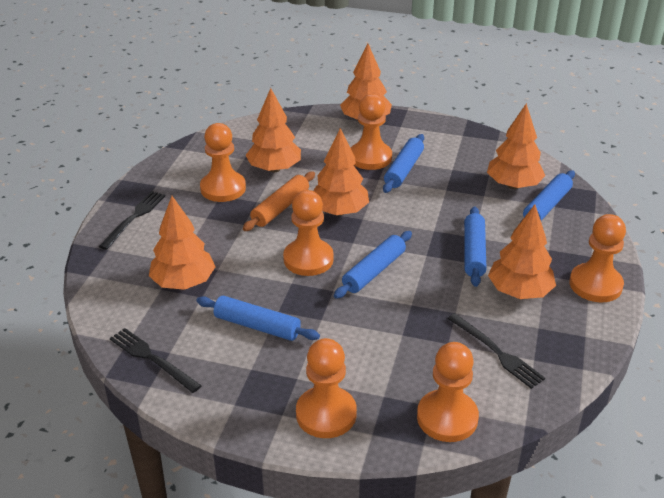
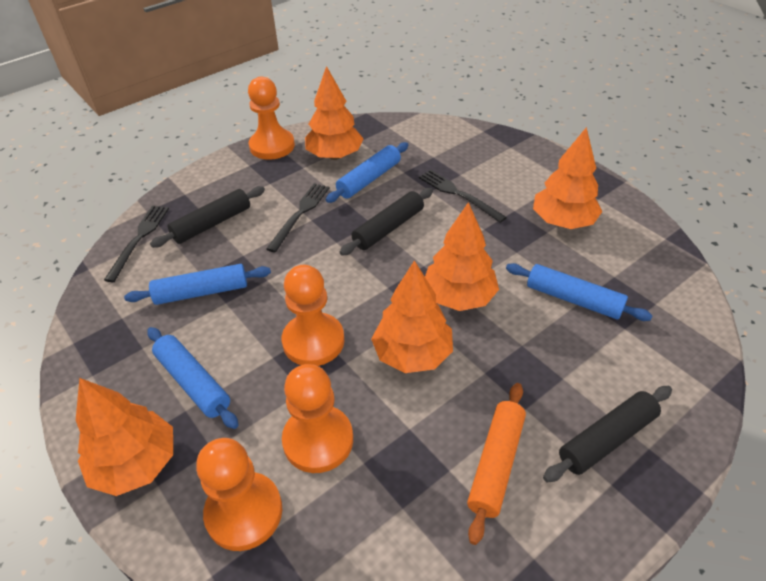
black rolling pin: 0 -> 3
blue rolling pin: 5 -> 4
orange pawn: 6 -> 4
orange tree: 6 -> 5

